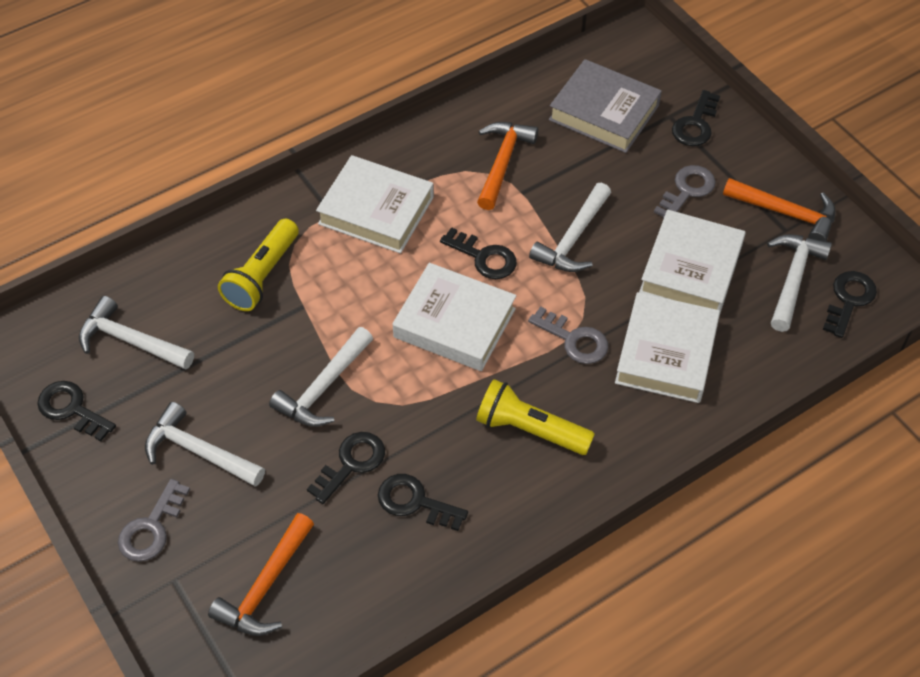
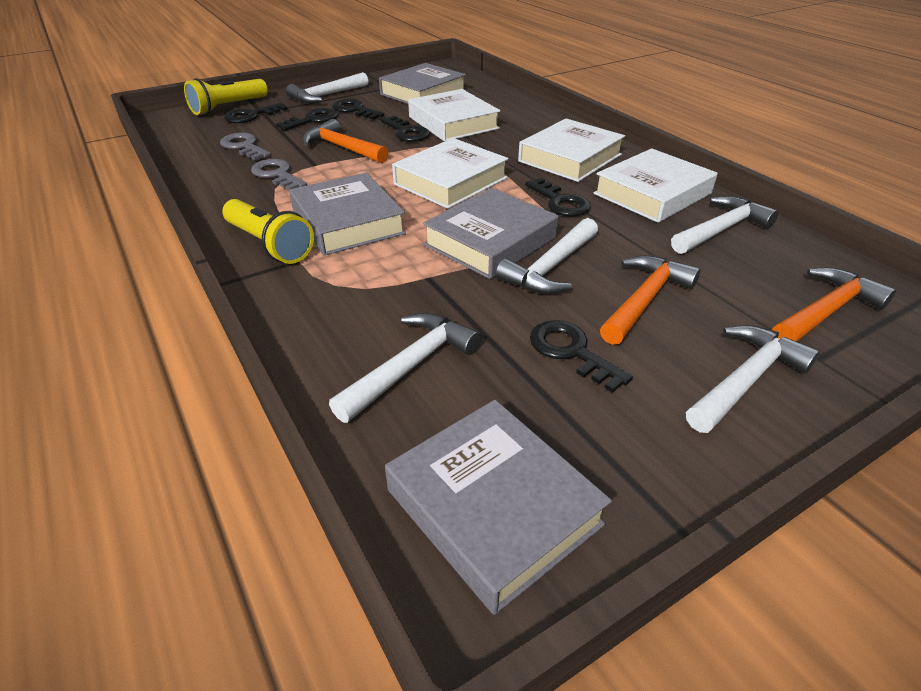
grey book: 1 -> 4
grey key: 3 -> 2

